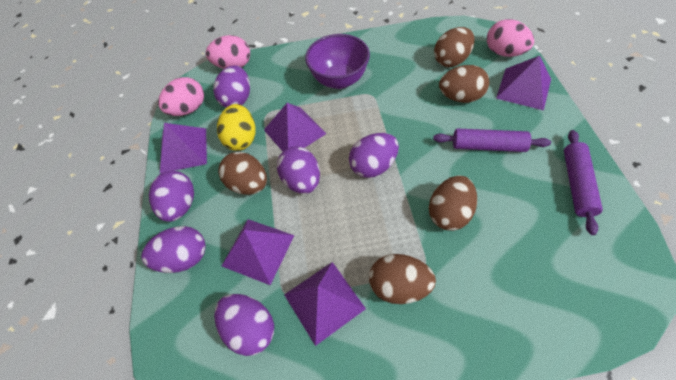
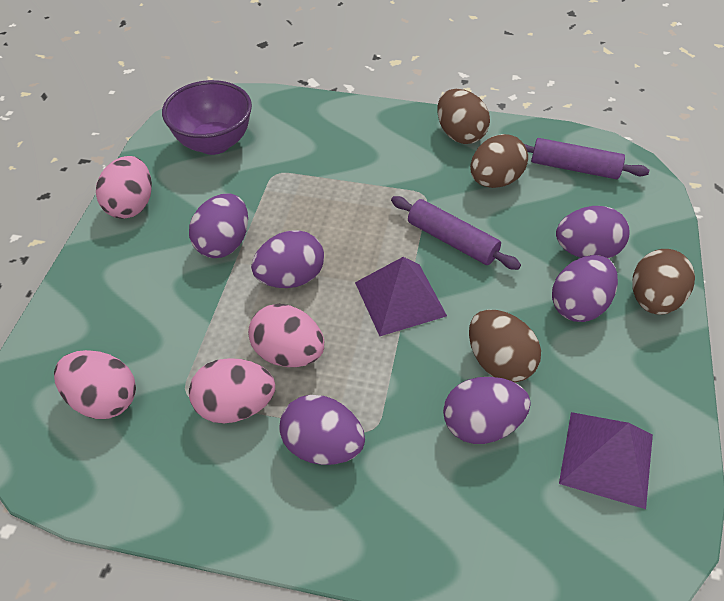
brown egg: 5 -> 4
pink egg: 3 -> 4
purple pyramid: 5 -> 2
yellow egg: 1 -> 0

